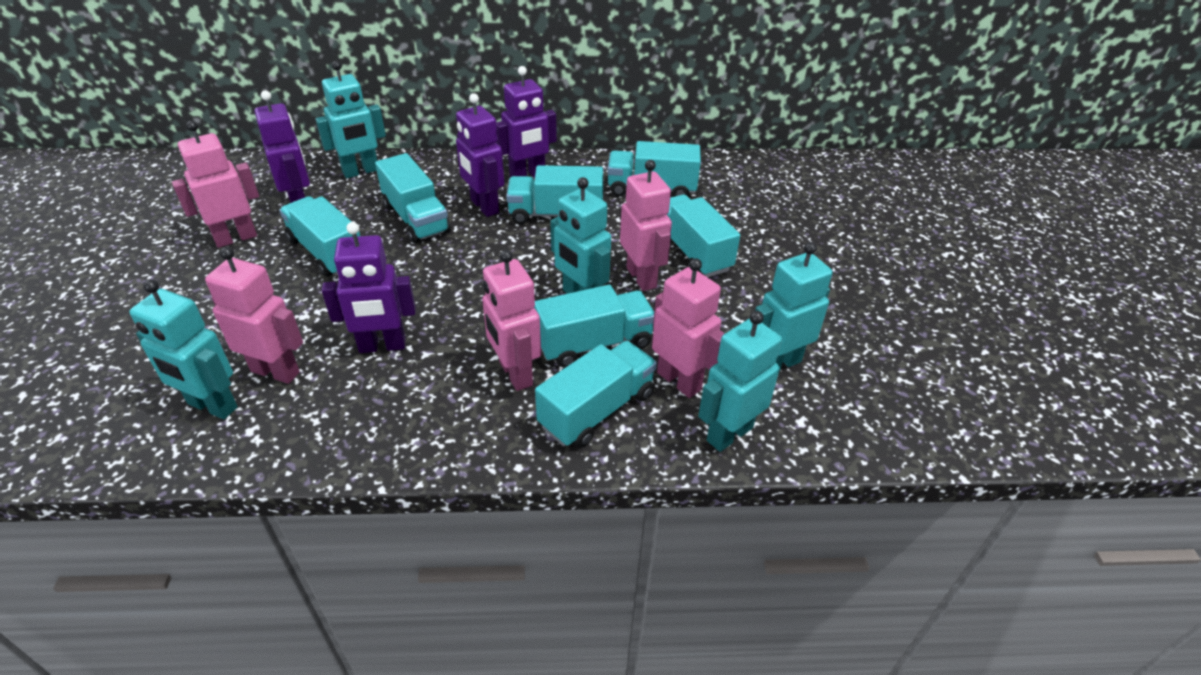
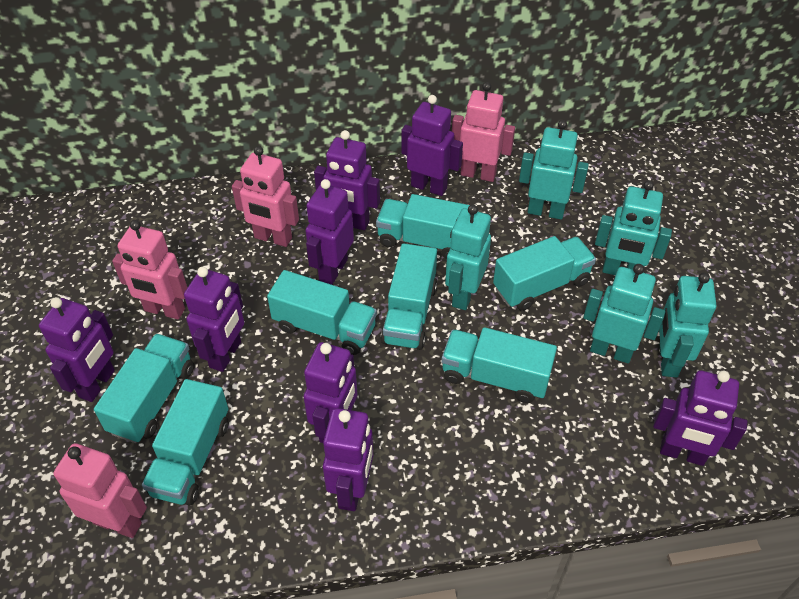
pink robot: 5 -> 4
purple robot: 4 -> 8

